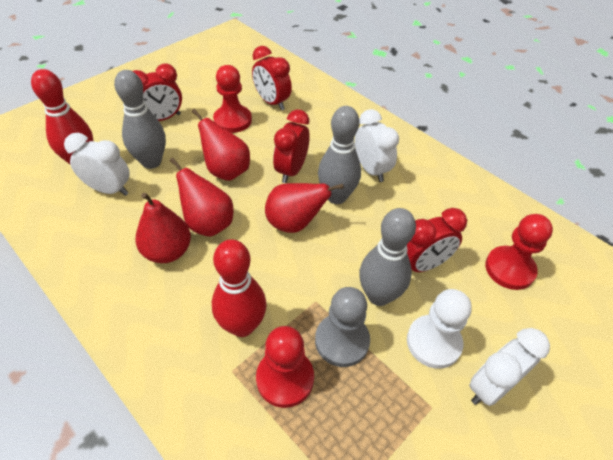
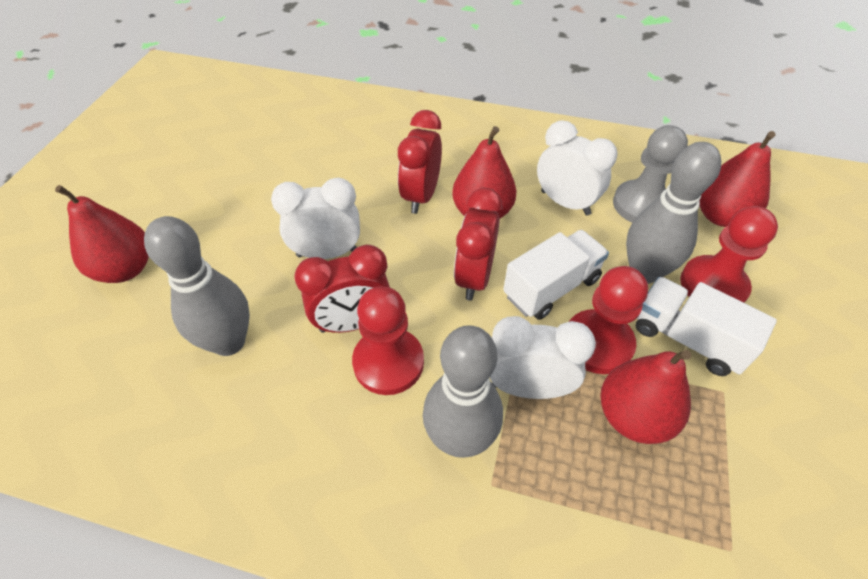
red bowling pin: 2 -> 0
red clock: 4 -> 3
white pawn: 1 -> 0
white truck: 0 -> 2

